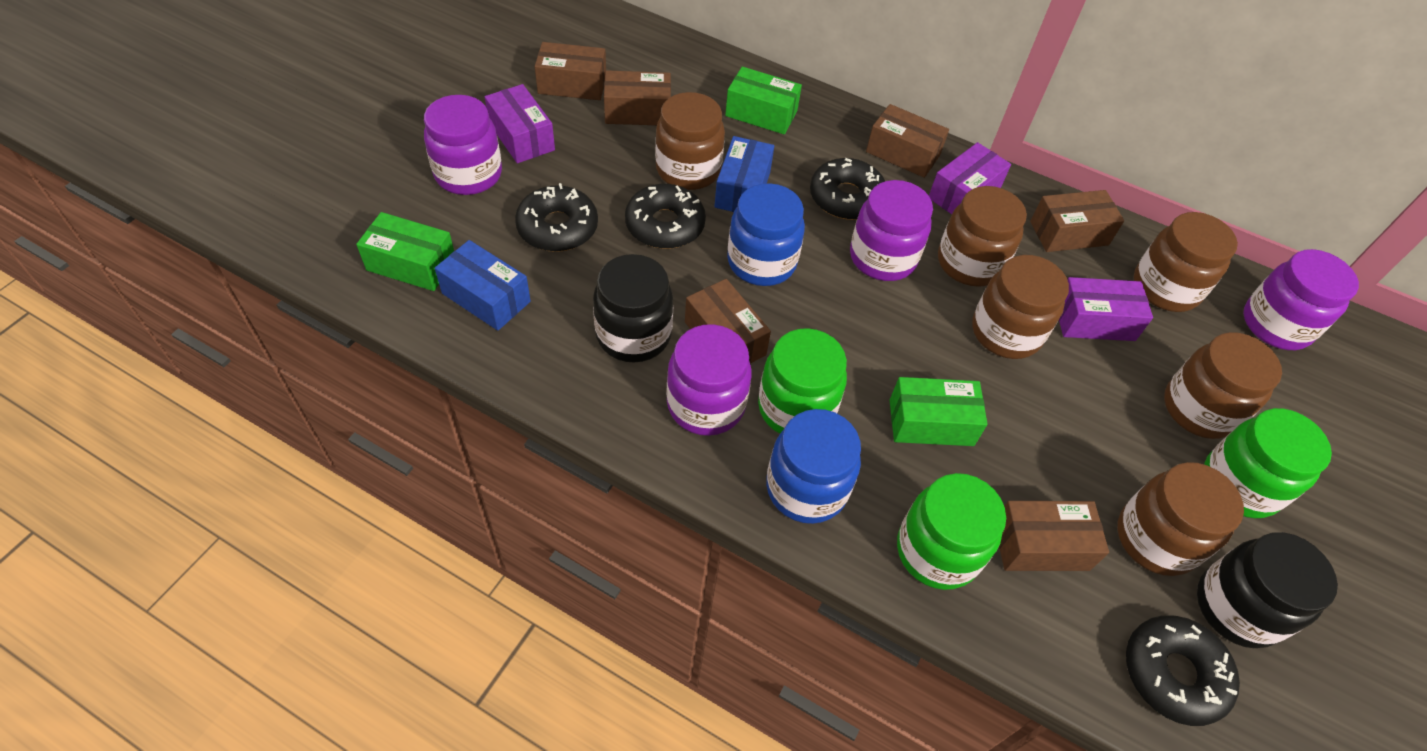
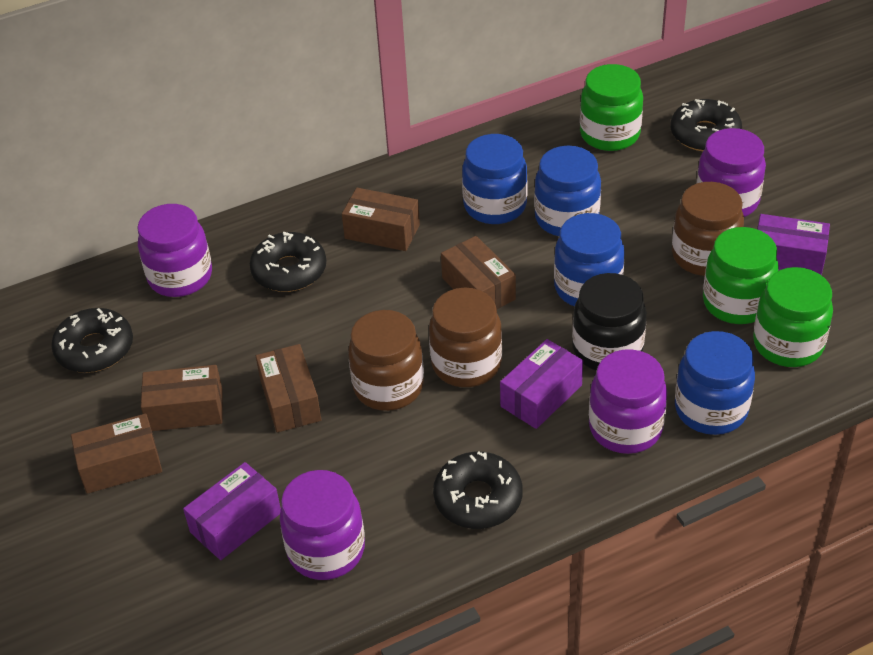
black jar: 2 -> 1
blue box: 2 -> 0
blue jar: 2 -> 4
brown box: 6 -> 5
brown jar: 6 -> 3
green box: 3 -> 0

